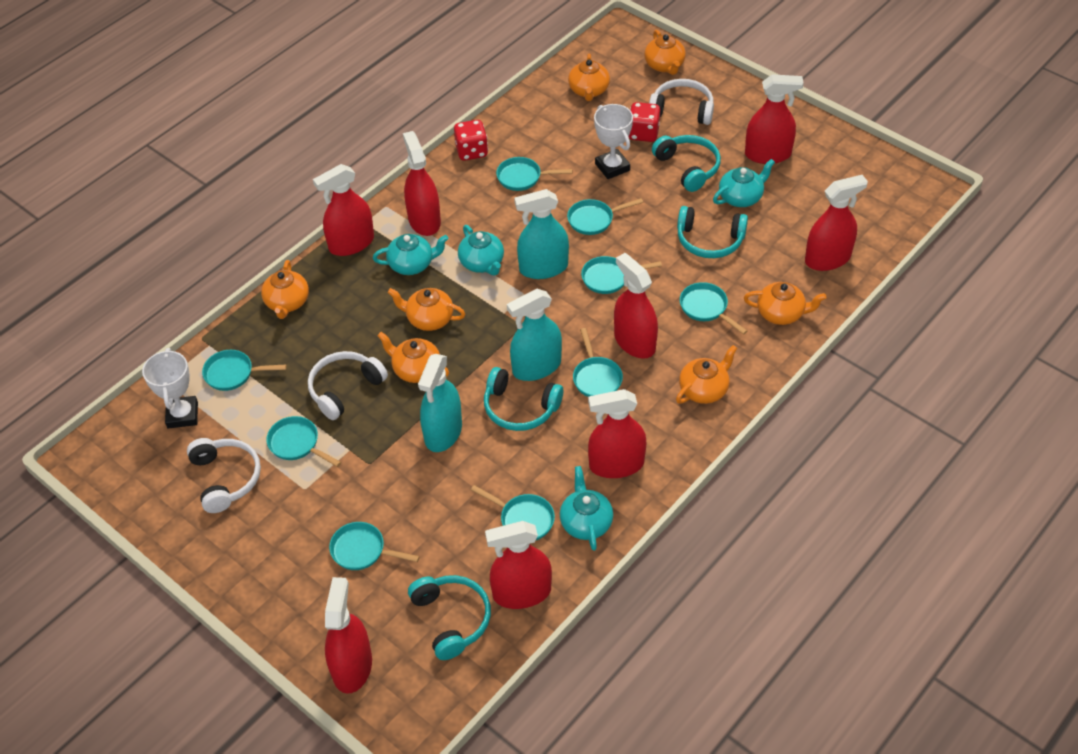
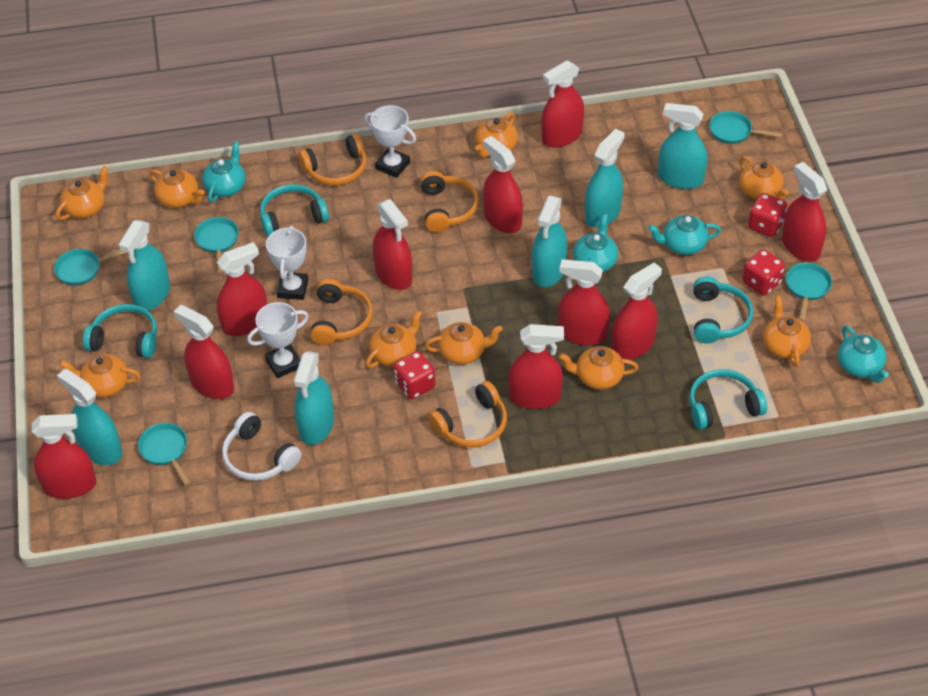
orange headphones: 0 -> 4
orange teapot: 7 -> 9
red dice: 2 -> 3
red spray bottle: 8 -> 10
turquoise pan: 9 -> 5
turquoise spray bottle: 3 -> 6
white headphones: 3 -> 1
white trophy: 2 -> 3

